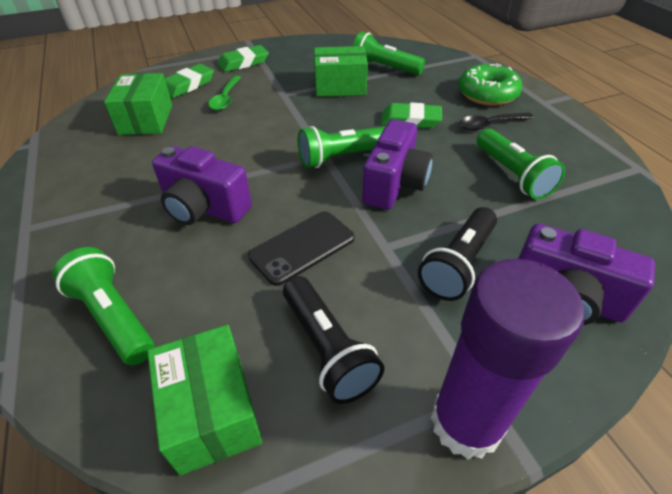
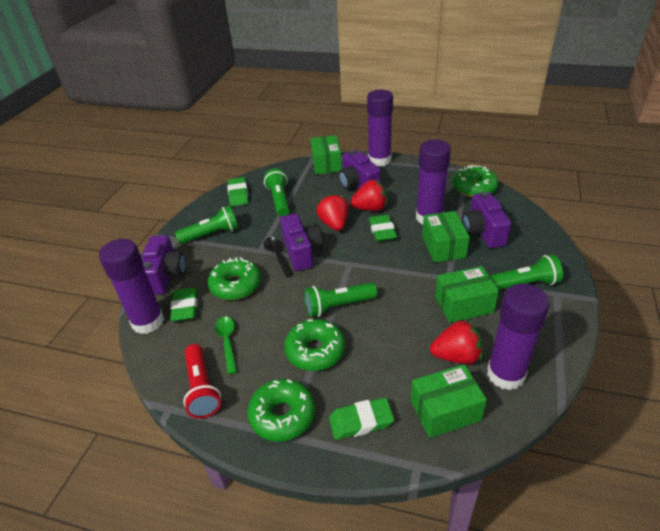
black flashlight: 2 -> 0
black phone: 1 -> 0
green box: 3 -> 4
green donut: 1 -> 4
green eraser: 3 -> 4
purple camera: 3 -> 4
purple glue stick: 1 -> 4
red flashlight: 0 -> 1
red strawberry: 0 -> 3

